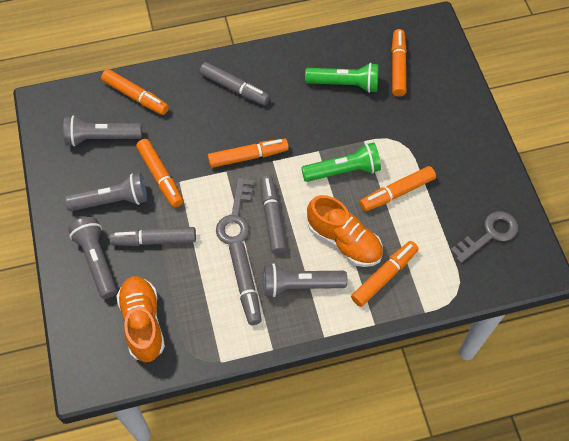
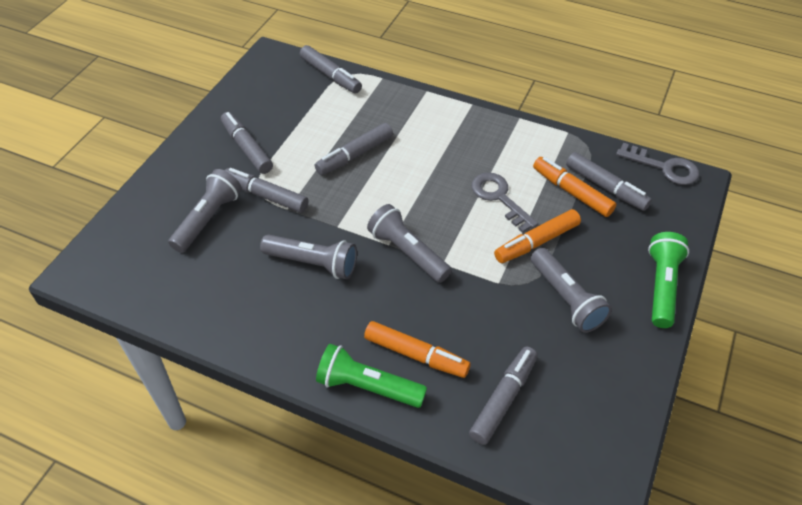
grey marker: 4 -> 6
orange marker: 6 -> 3
orange shoe: 2 -> 0

